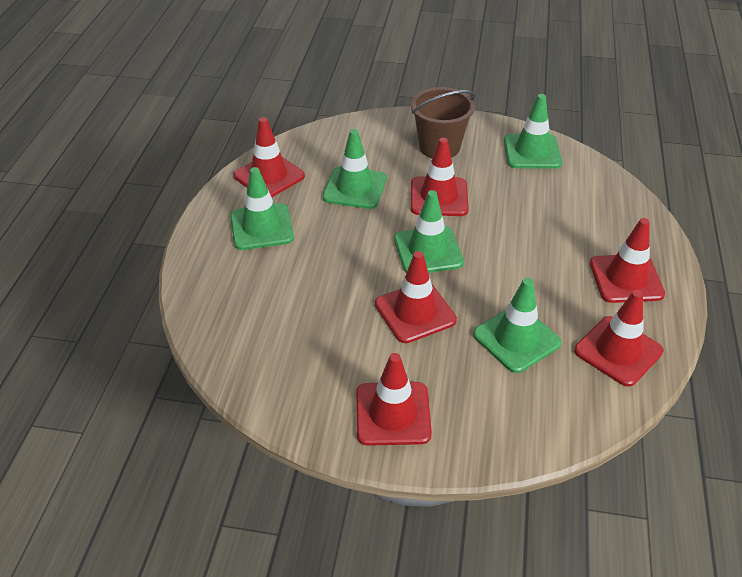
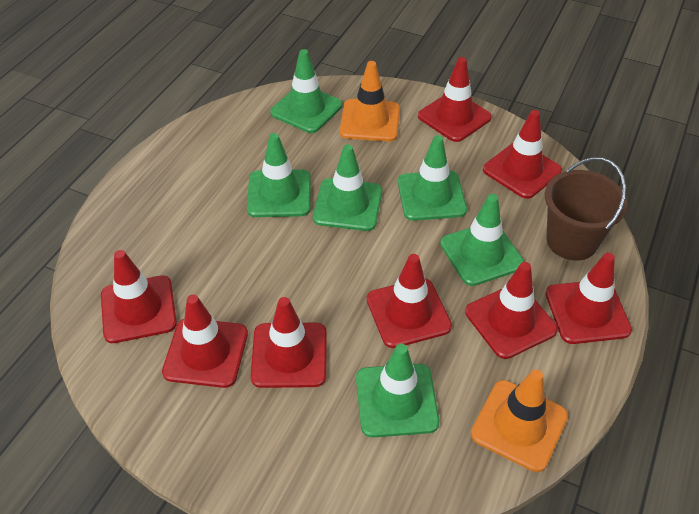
green traffic cone: 5 -> 6
orange traffic cone: 0 -> 2
red traffic cone: 6 -> 8

